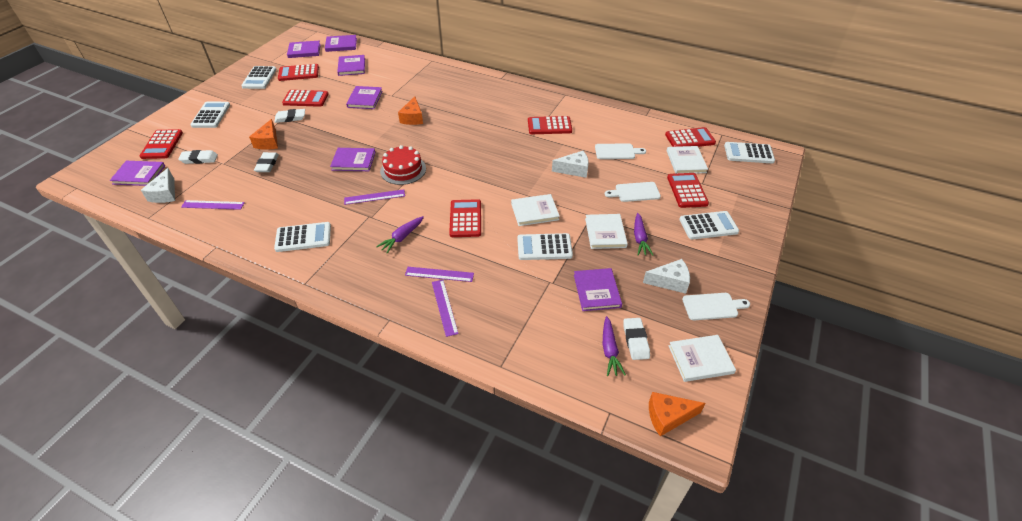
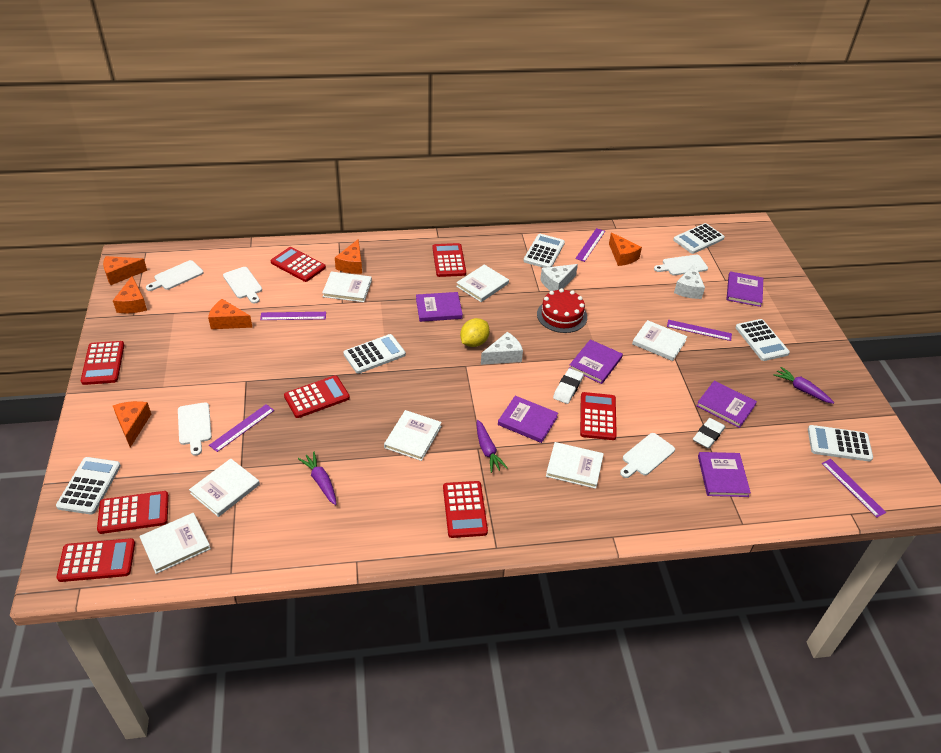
orange cheese: 3 -> 6
purple book: 7 -> 6
purple ruler: 4 -> 5
red calculator: 7 -> 8
white book: 4 -> 7
white cutting board: 3 -> 5
white eraser: 4 -> 2
yellow lemon: 0 -> 1

